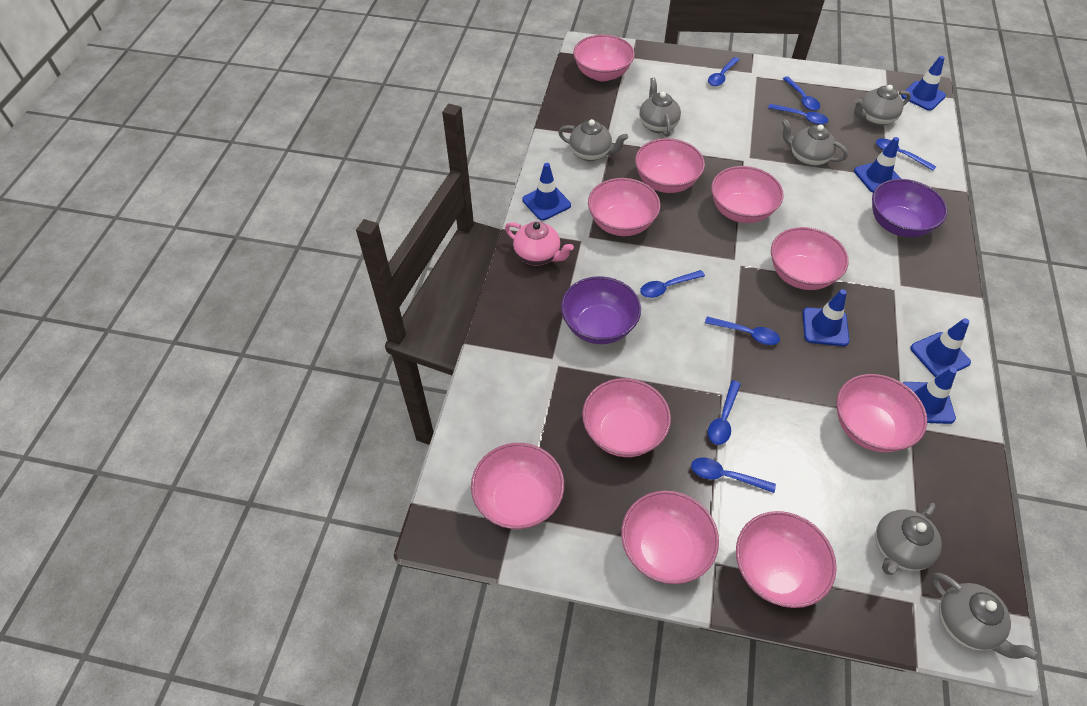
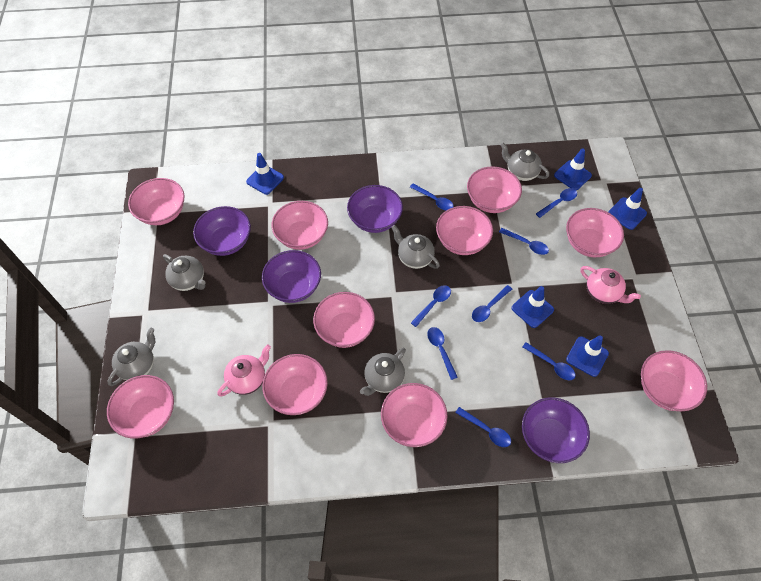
blue traffic cone: 6 -> 5
grey teapot: 6 -> 5
pink teapot: 1 -> 2
purple bowl: 2 -> 4

